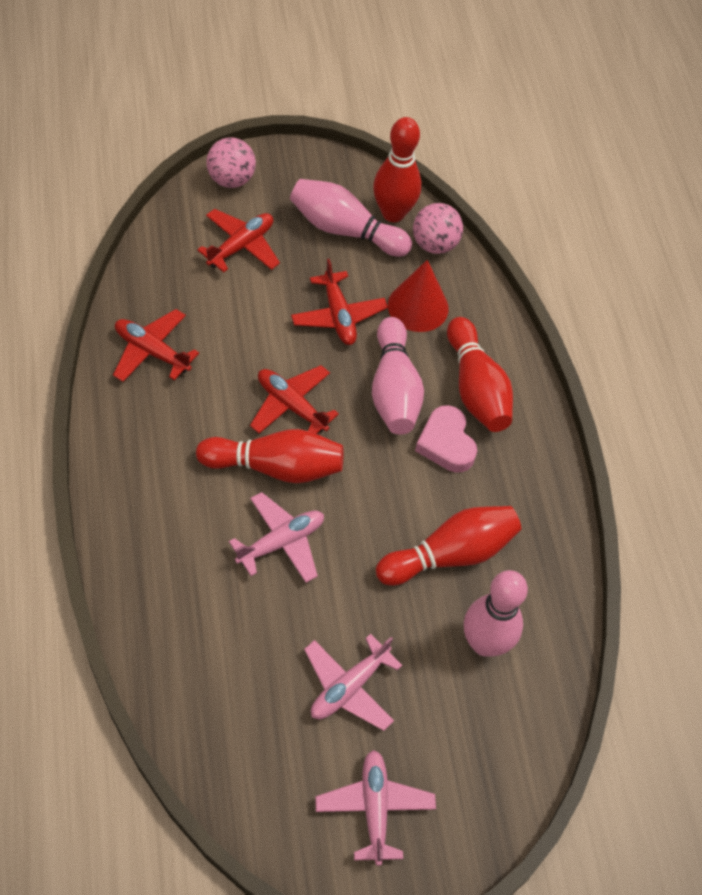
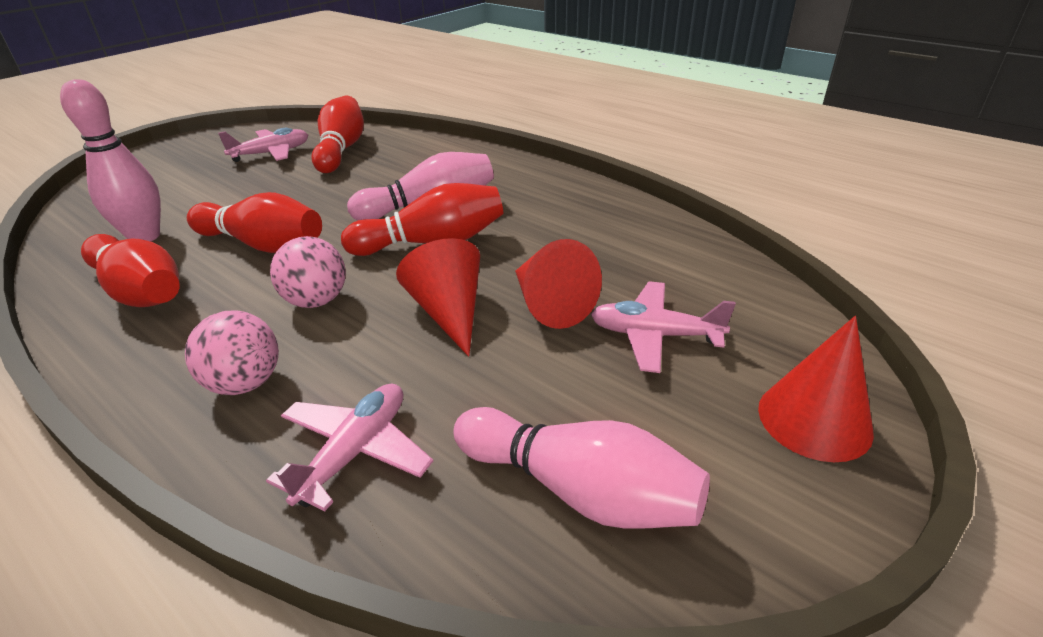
pink heart: 1 -> 0
red cone: 1 -> 3
red plane: 4 -> 0

